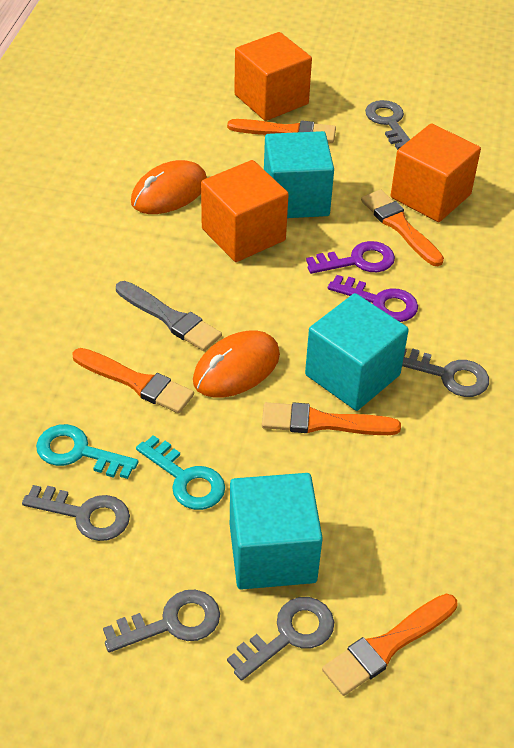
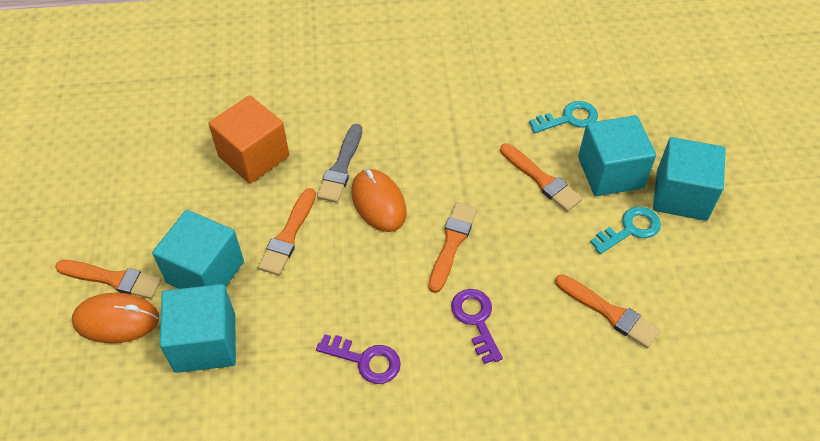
grey key: 5 -> 0
orange cube: 3 -> 1
turquoise cube: 3 -> 4

